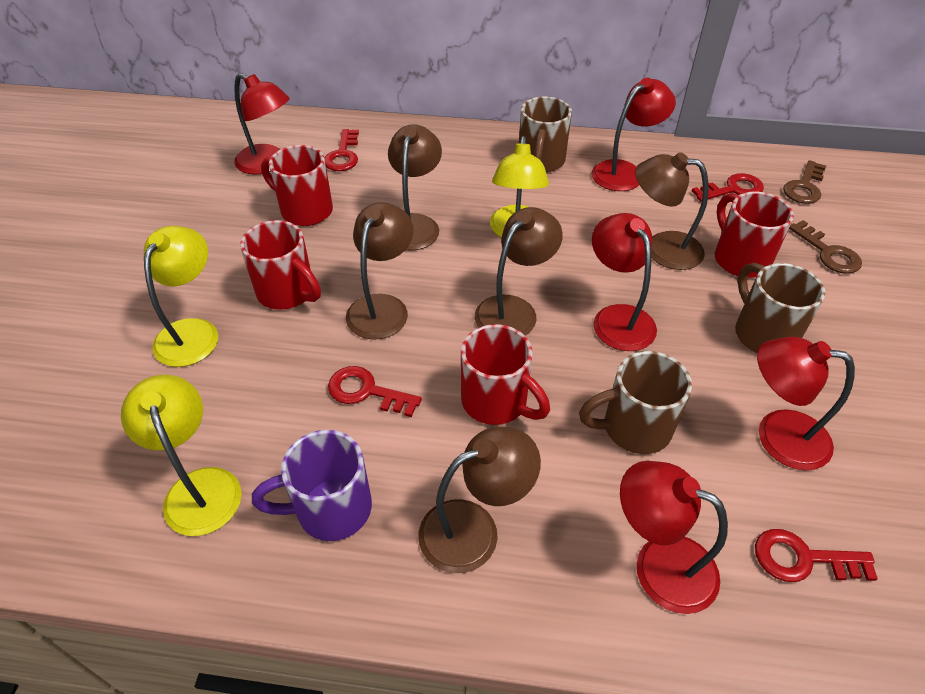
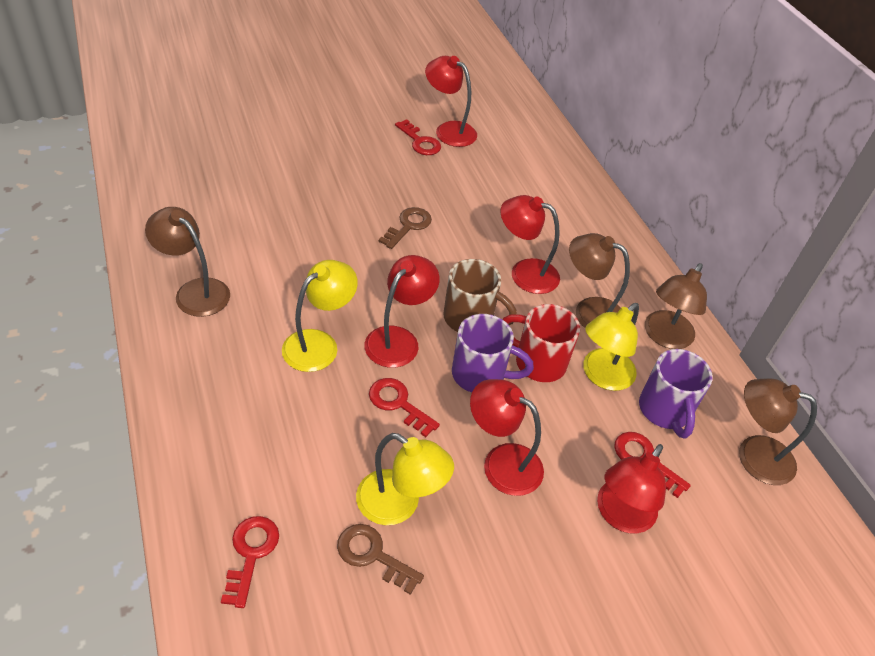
brown lamp: 5 -> 4
brown mug: 3 -> 1
purple mug: 1 -> 2
red mug: 4 -> 1

